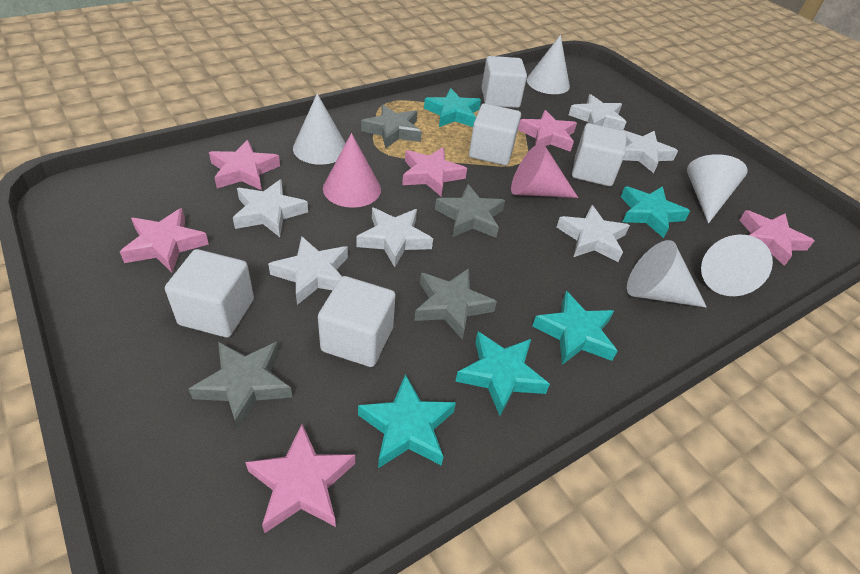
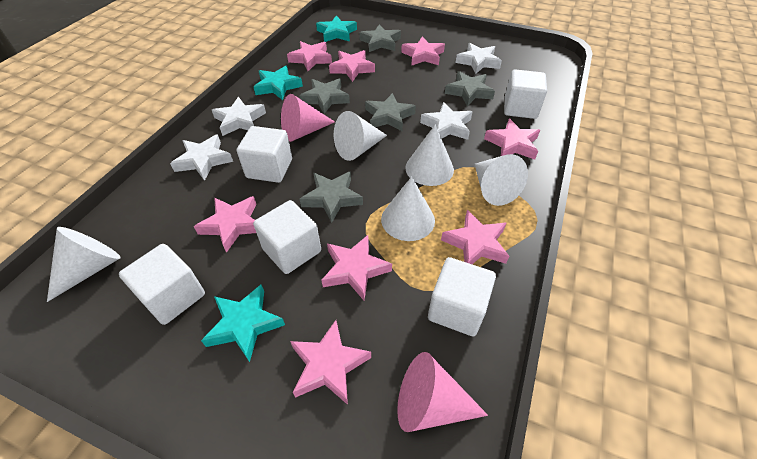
grey star: 4 -> 5
pink star: 6 -> 8
turquoise star: 5 -> 3
white star: 6 -> 4

